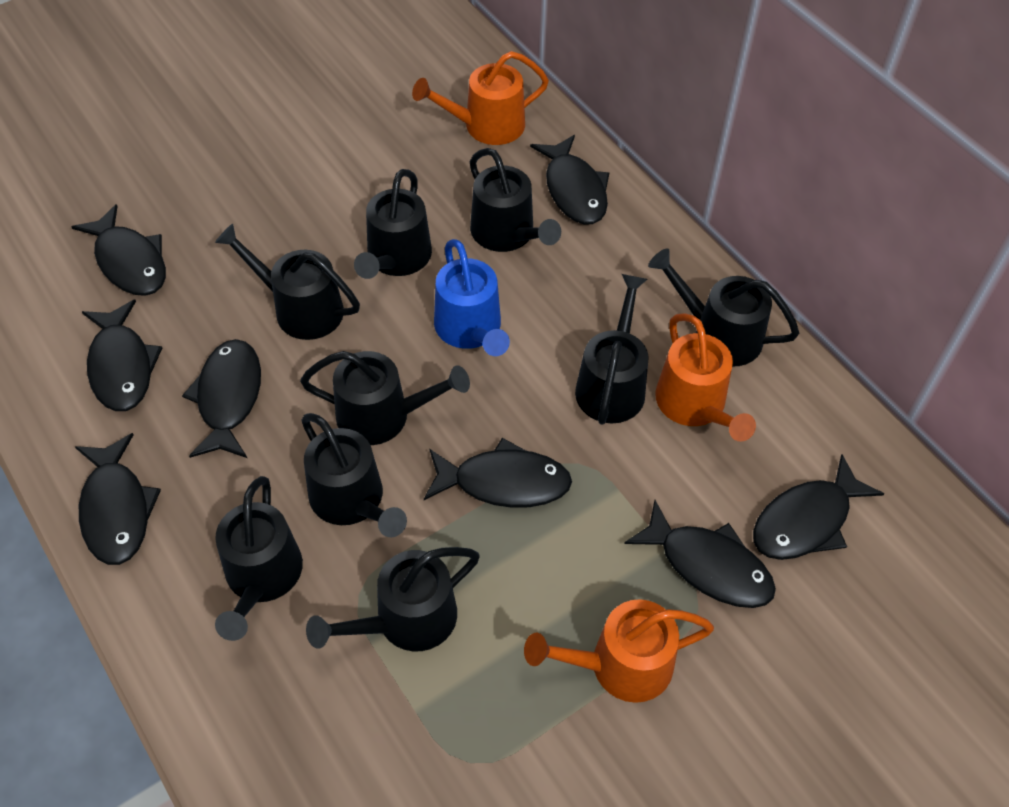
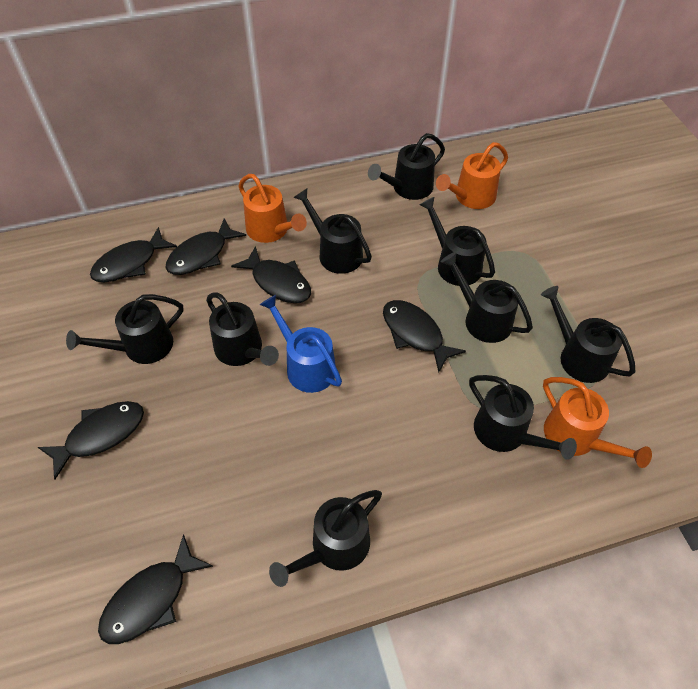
black fish: 8 -> 6

